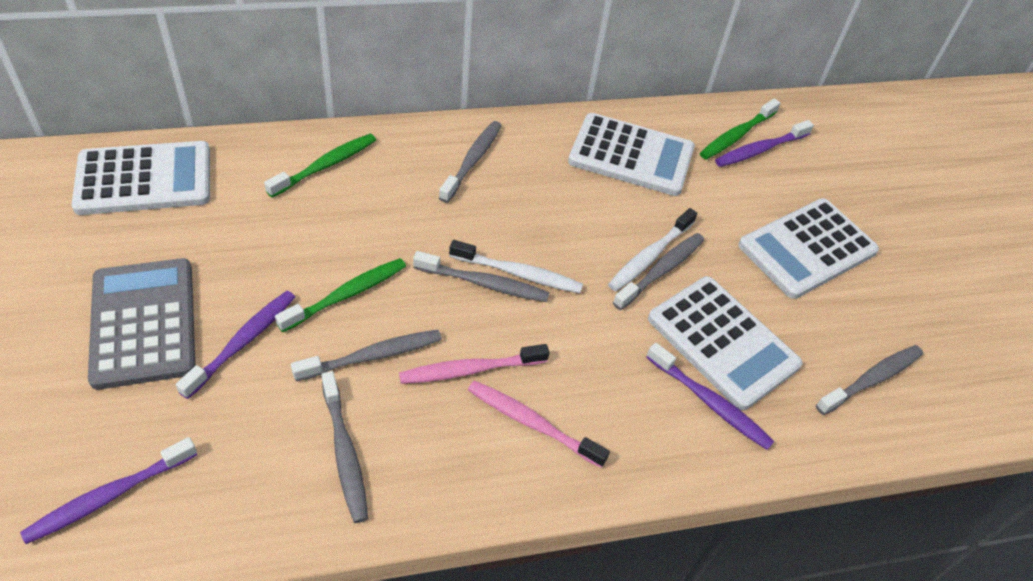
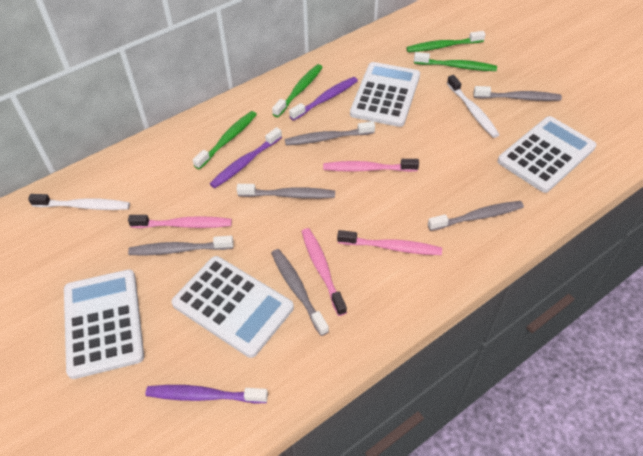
green toothbrush: 3 -> 4
grey calculator: 1 -> 0
pink toothbrush: 2 -> 4
purple toothbrush: 4 -> 3

